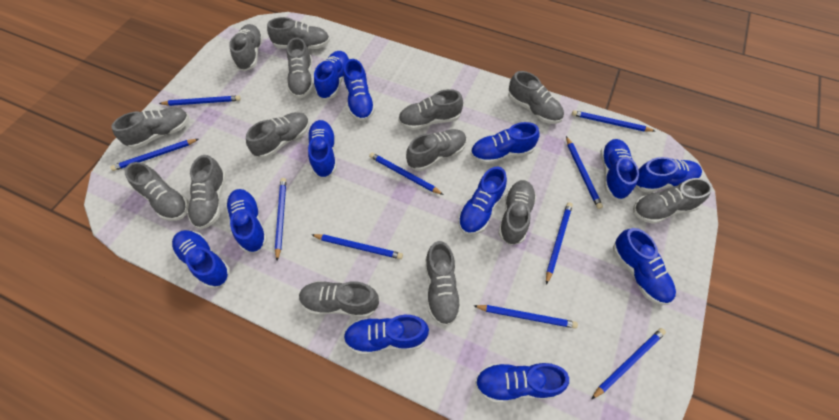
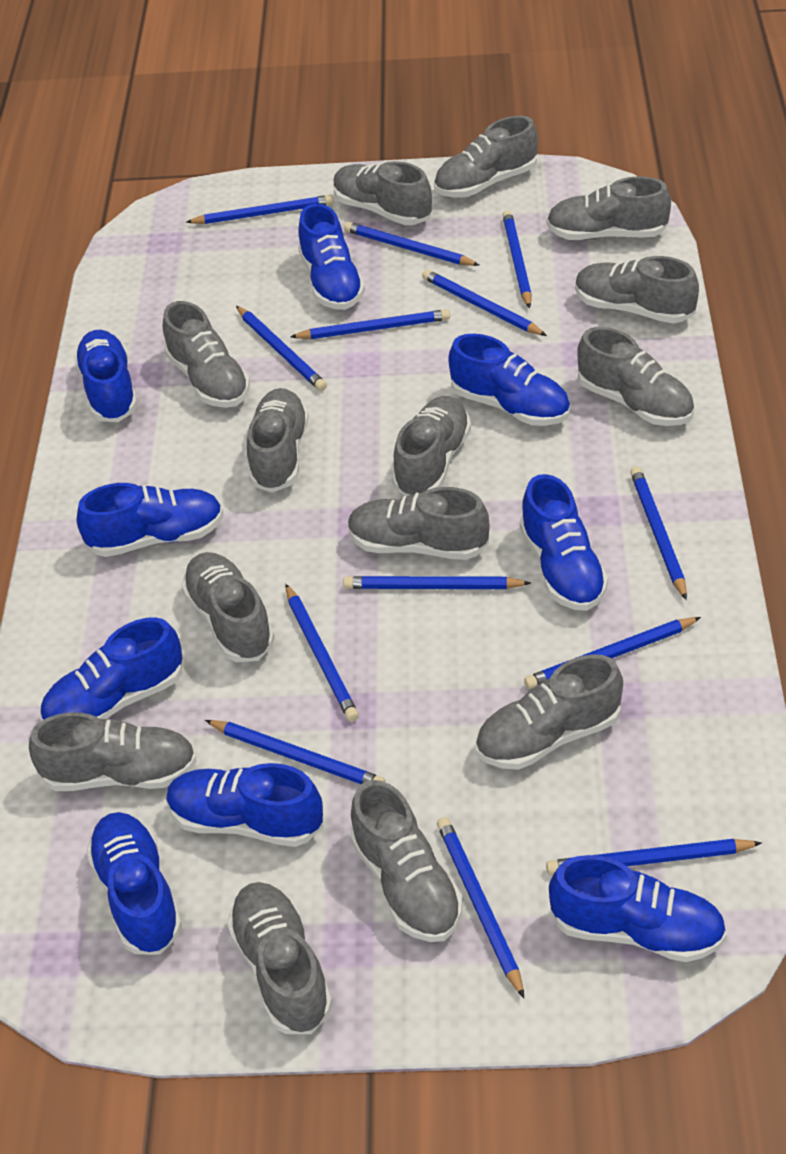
blue pencil: 10 -> 13
blue shoe: 12 -> 9

